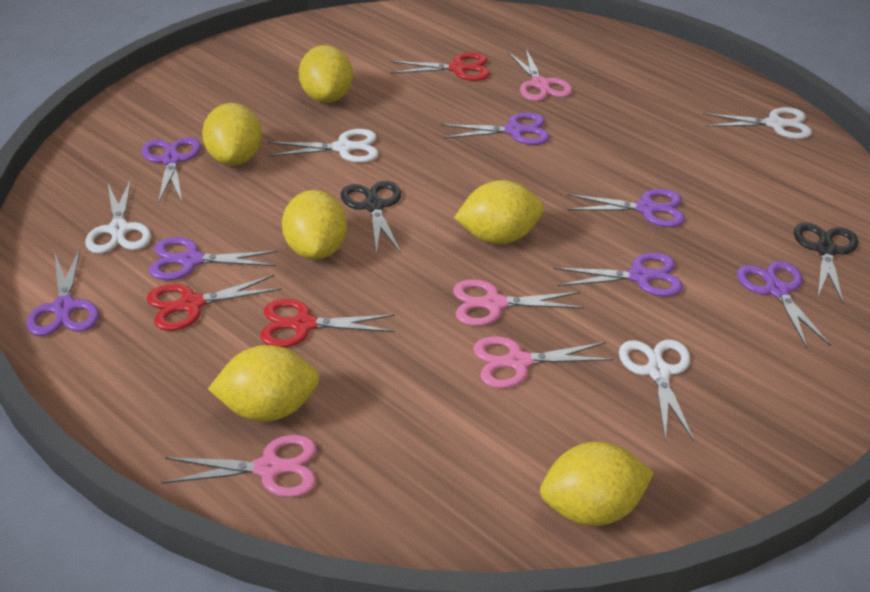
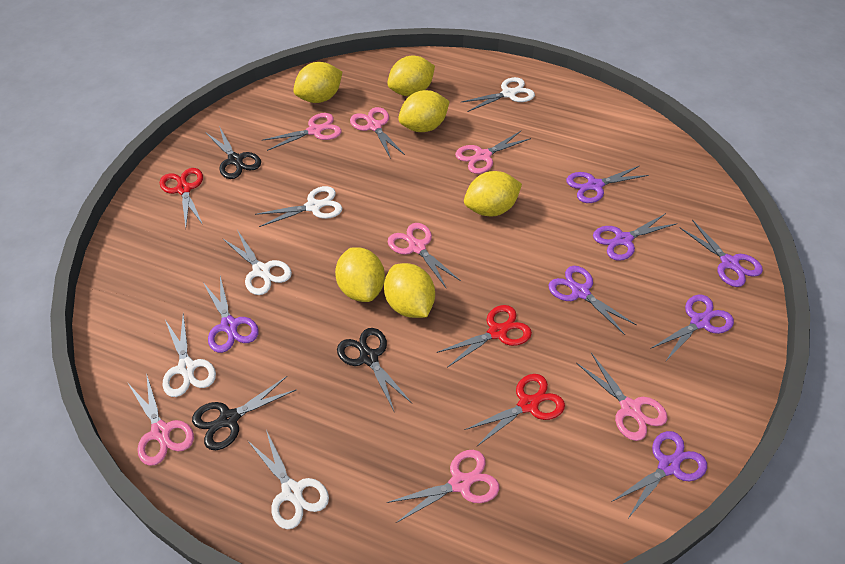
black scissors: 2 -> 3
pink scissors: 4 -> 7
white scissors: 4 -> 5

